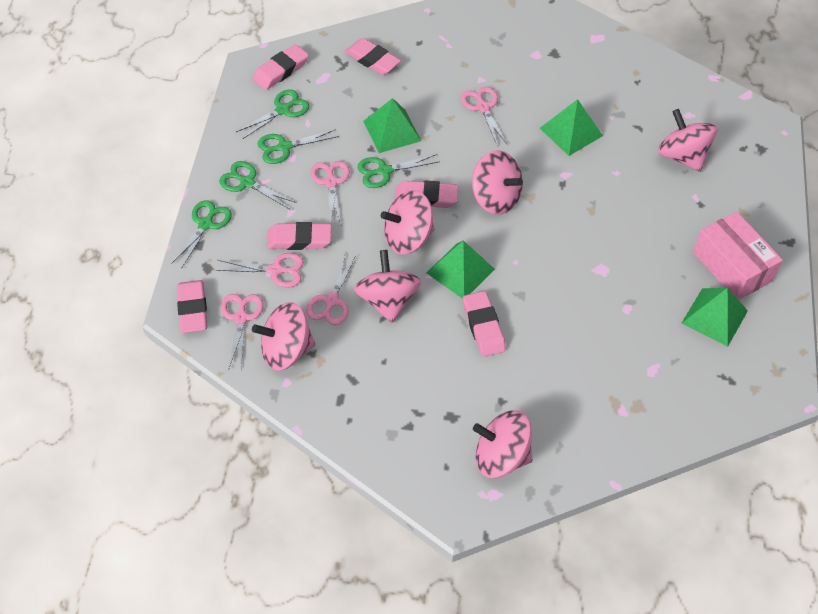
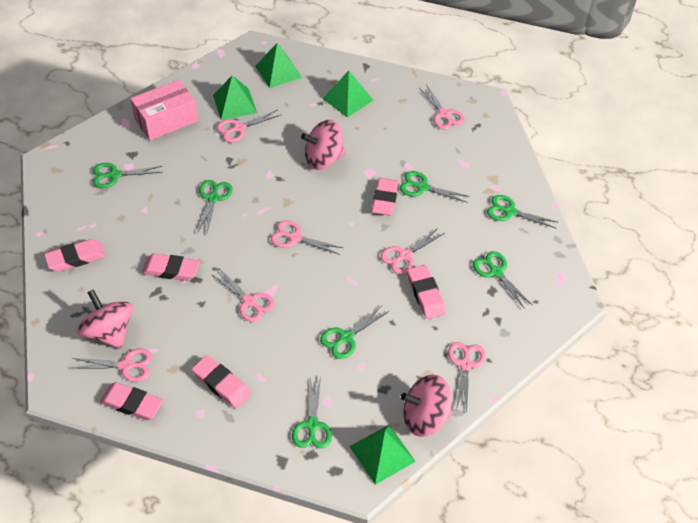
green scissors: 5 -> 7
pink scissors: 5 -> 7
pink spinning top: 6 -> 3

